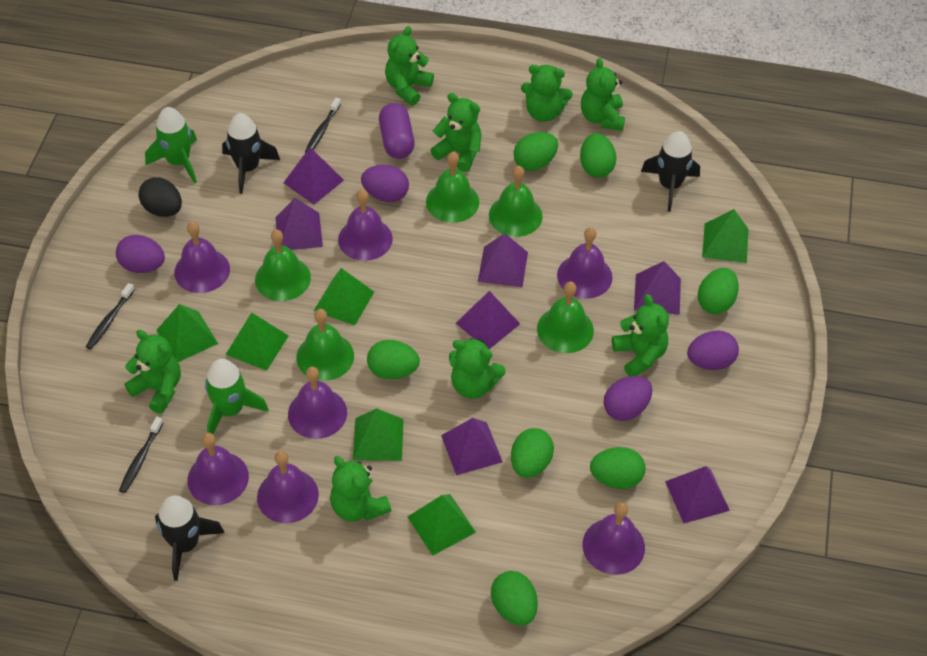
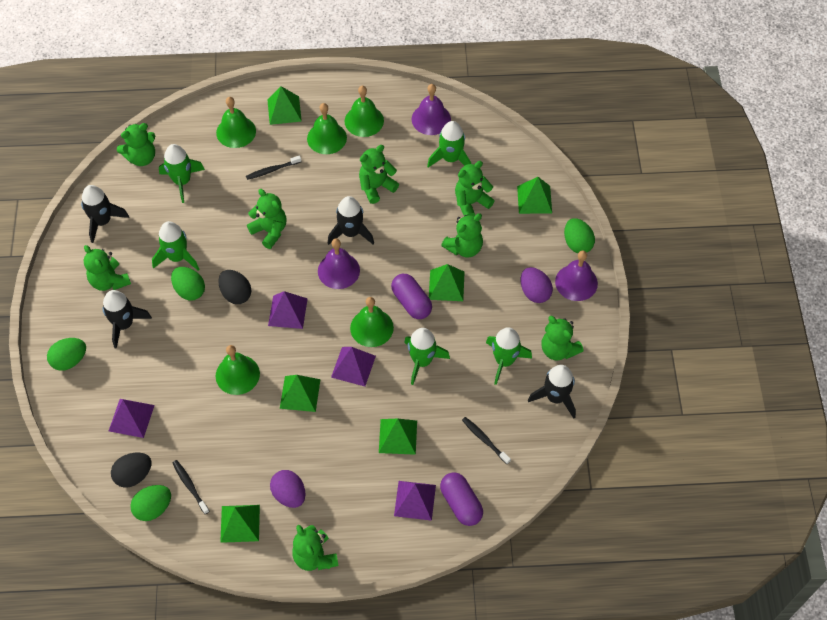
black egg: 1 -> 2
black rocket: 3 -> 4
green egg: 7 -> 4
green rocket: 2 -> 5
purple bell: 7 -> 3
purple capsule: 1 -> 2
purple egg: 4 -> 2
purple pyramid: 7 -> 4

